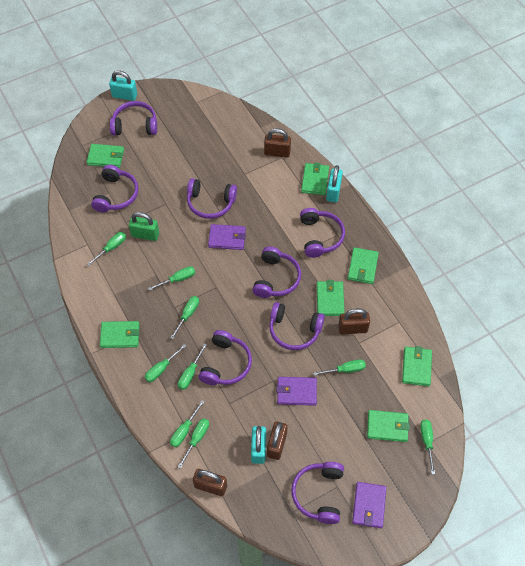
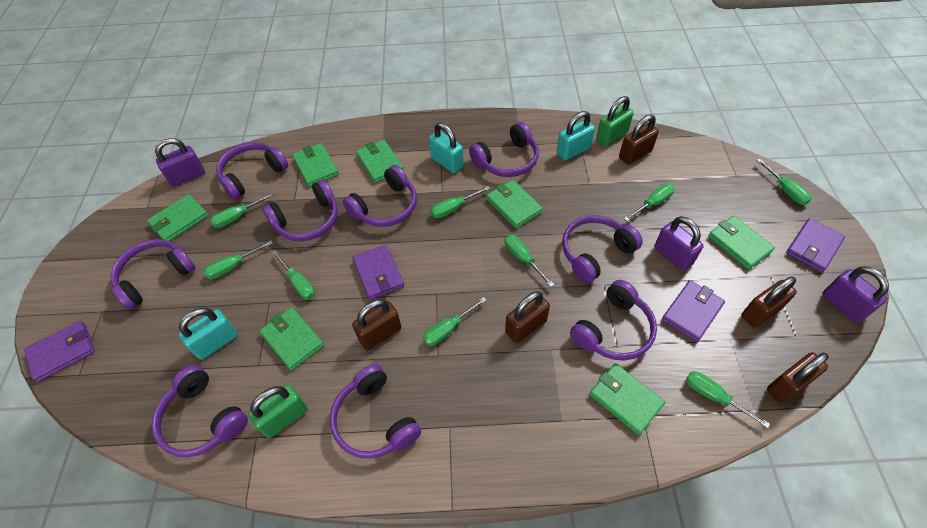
brown padlock: 4 -> 5
green padlock: 1 -> 2
purple headphones: 8 -> 9
purple padlock: 0 -> 3
purple wallet: 3 -> 4

